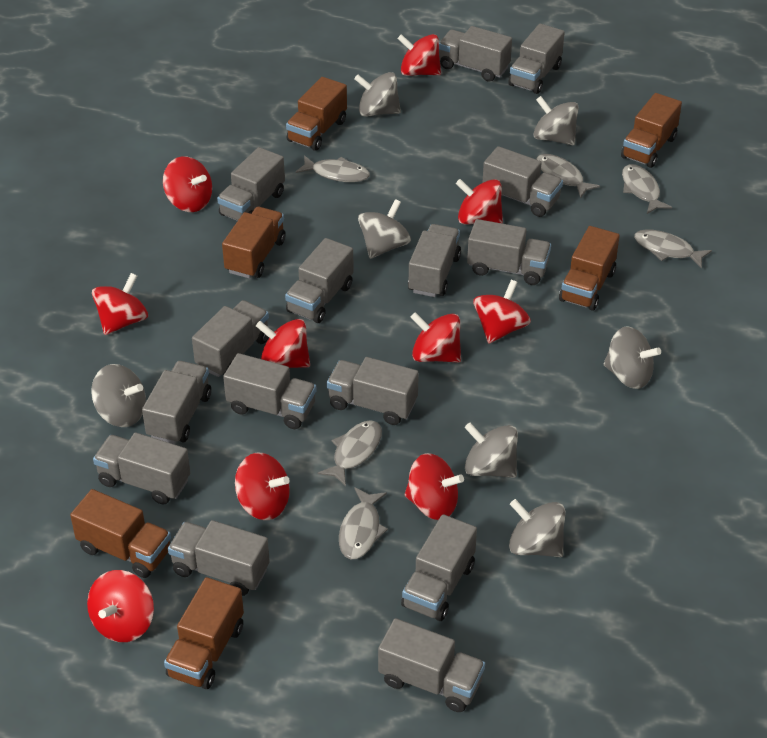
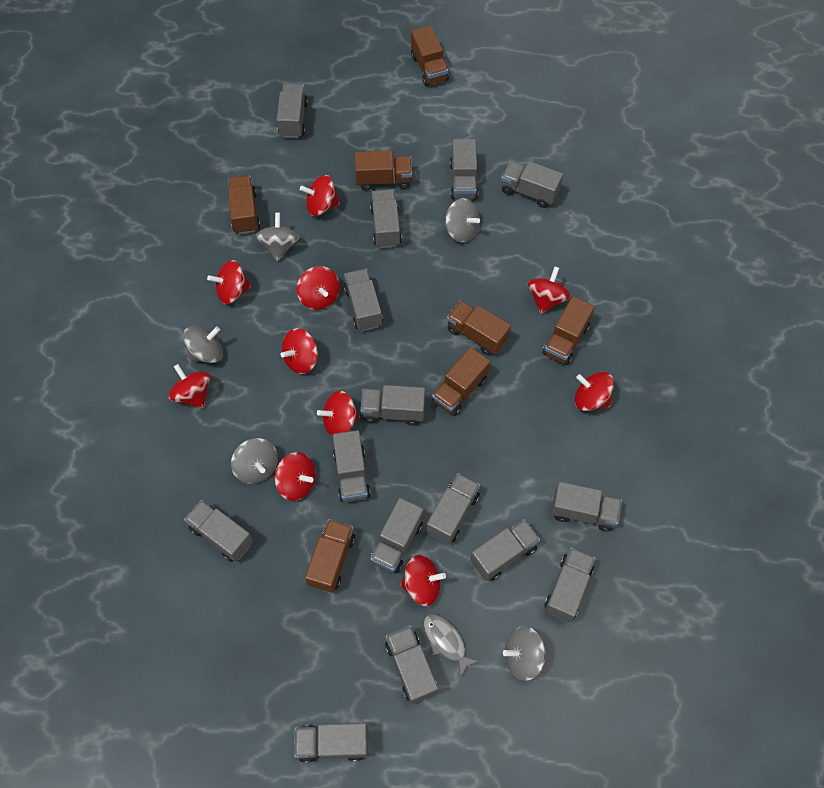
brown truck: 6 -> 7
grey fish: 6 -> 1
grey spinning top: 7 -> 5

